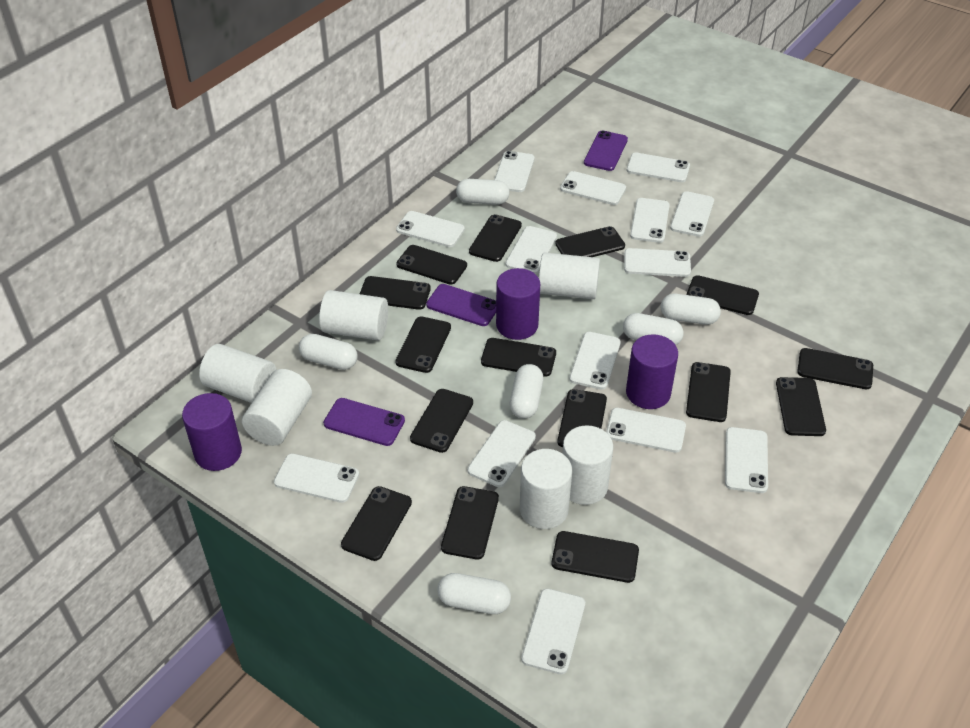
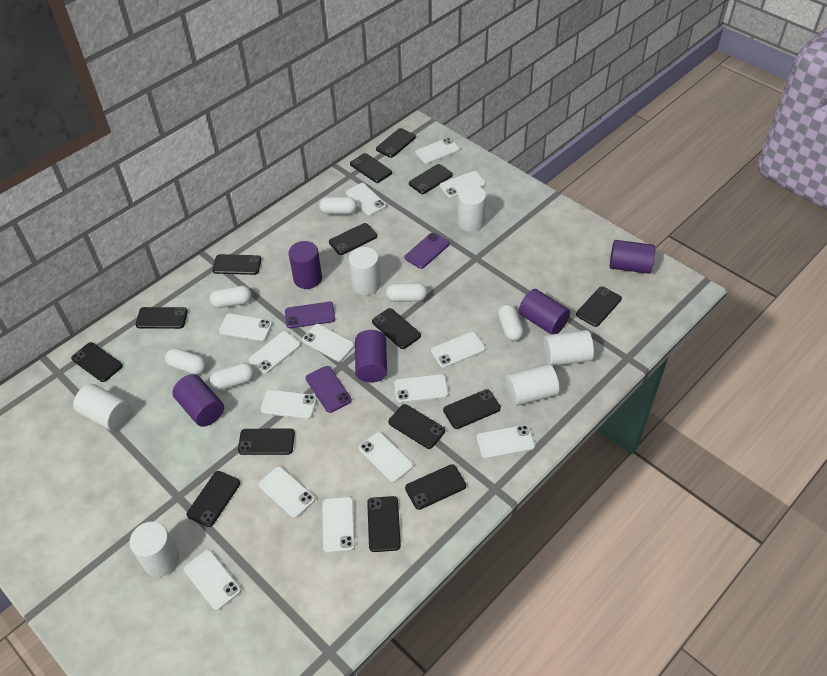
purple cylinder: 3 -> 5

